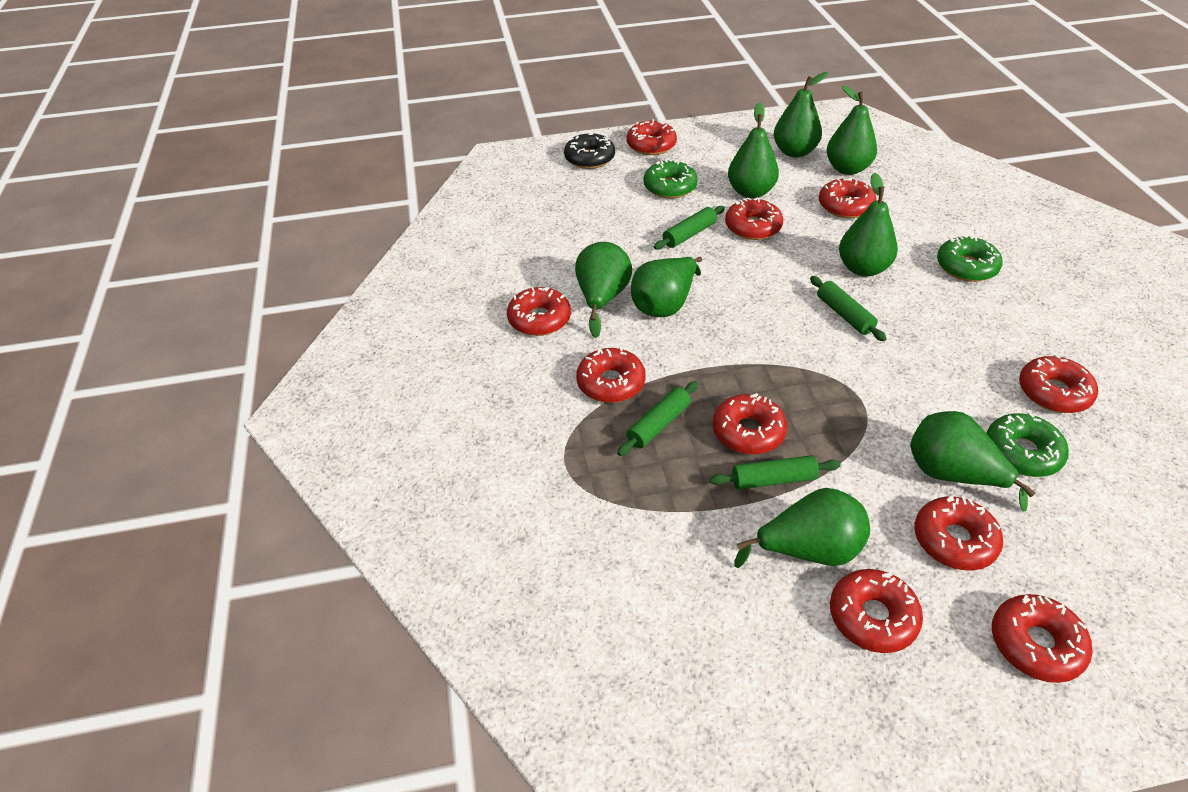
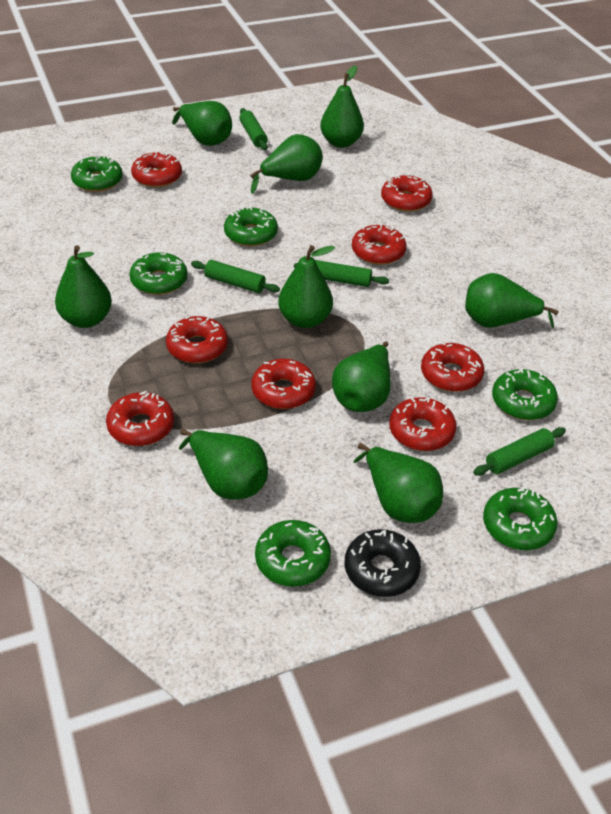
green donut: 3 -> 6
green pear: 8 -> 9
red donut: 10 -> 8

